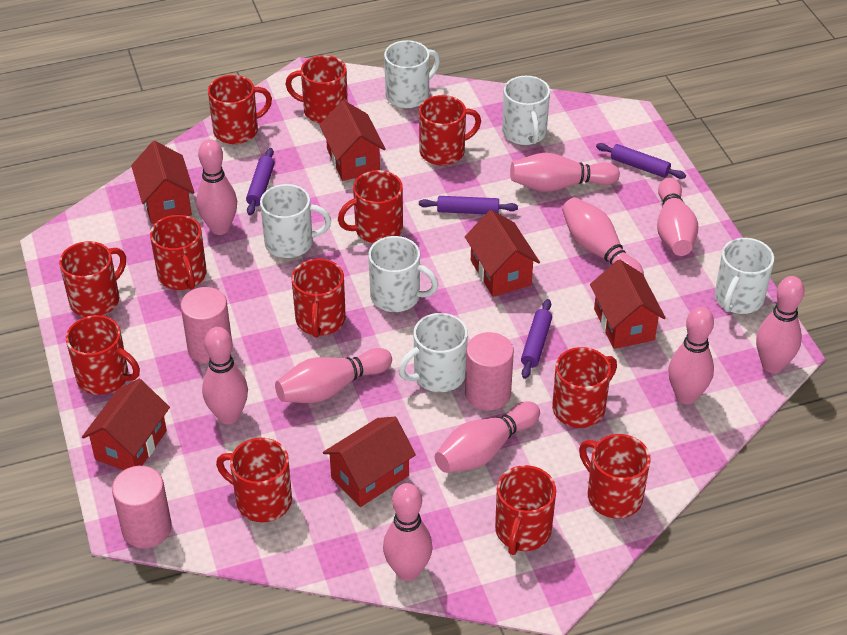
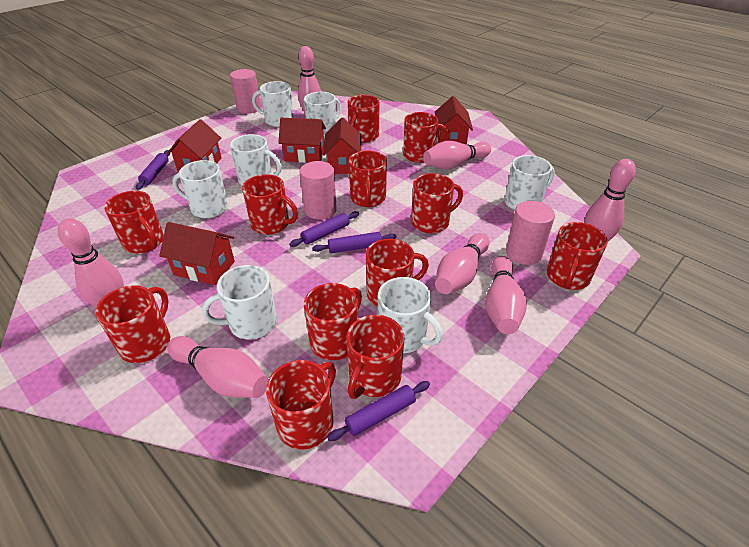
pink bowling pin: 10 -> 7
red house: 6 -> 5
white mug: 6 -> 7

